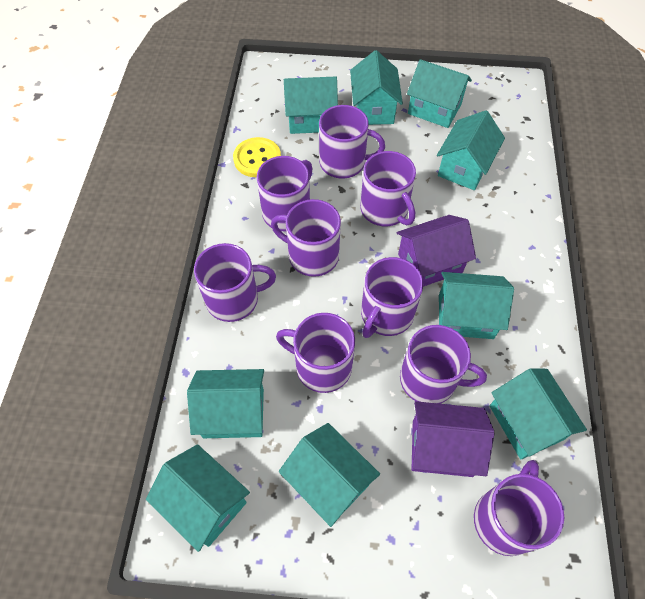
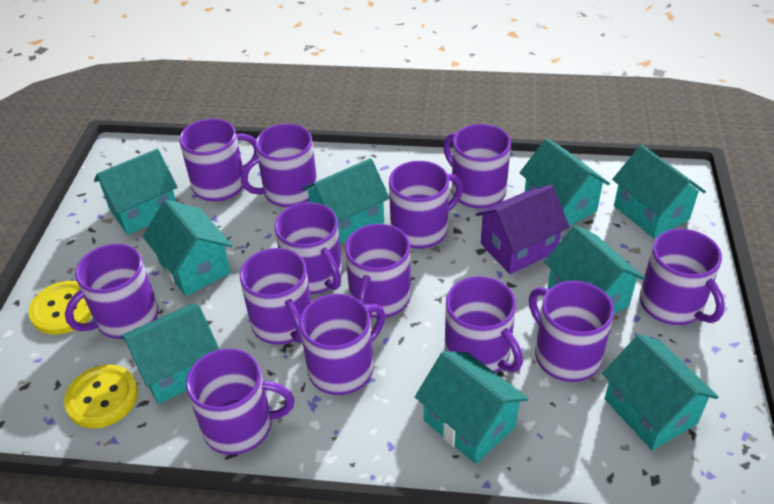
purple house: 2 -> 1
purple mug: 9 -> 13
yellow button: 1 -> 2

